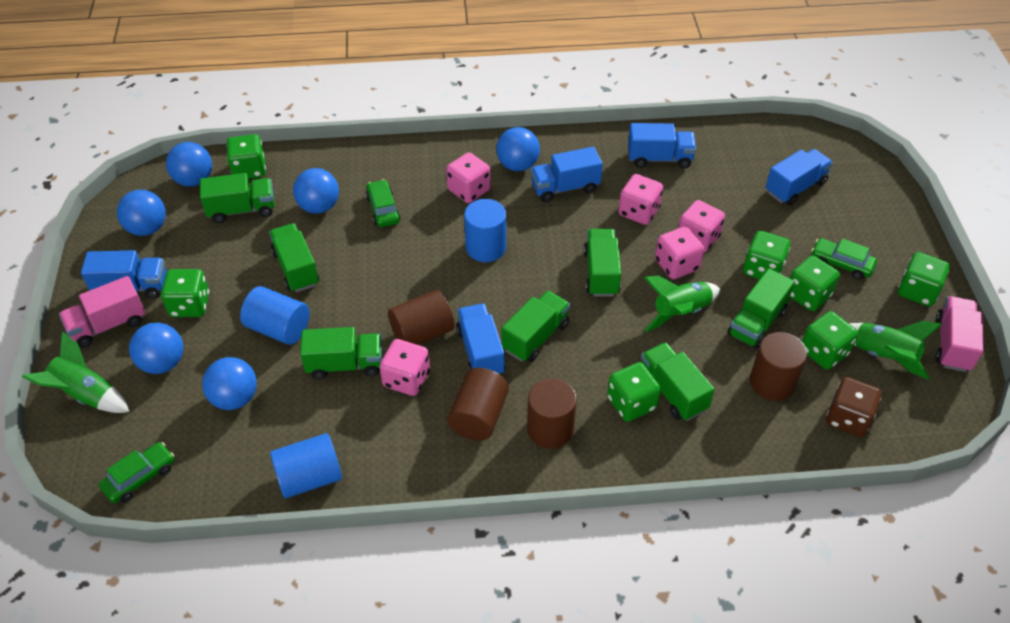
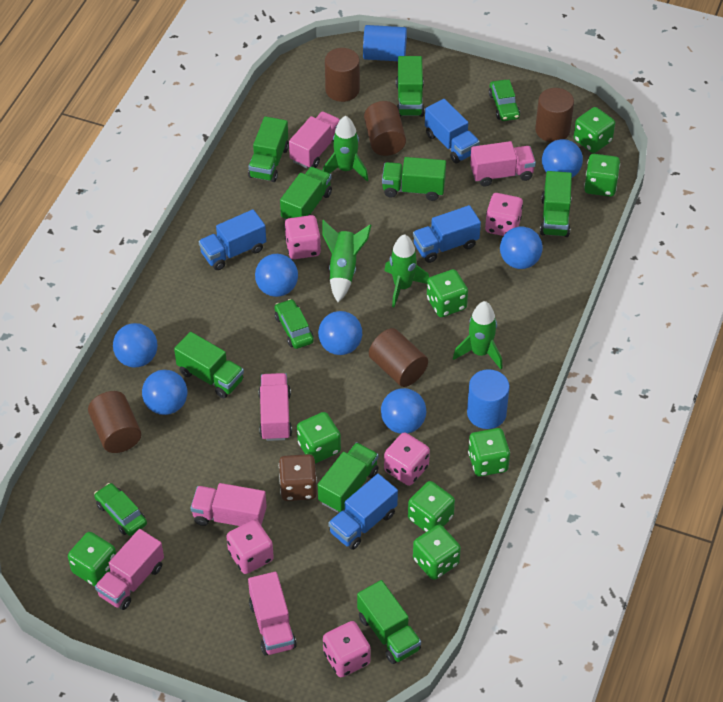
blue ball: 6 -> 7
blue cylinder: 3 -> 2
blue truck: 5 -> 4
brown cylinder: 4 -> 5
green dice: 7 -> 8
green rocket: 3 -> 4
green truck: 7 -> 8
pink truck: 2 -> 6

